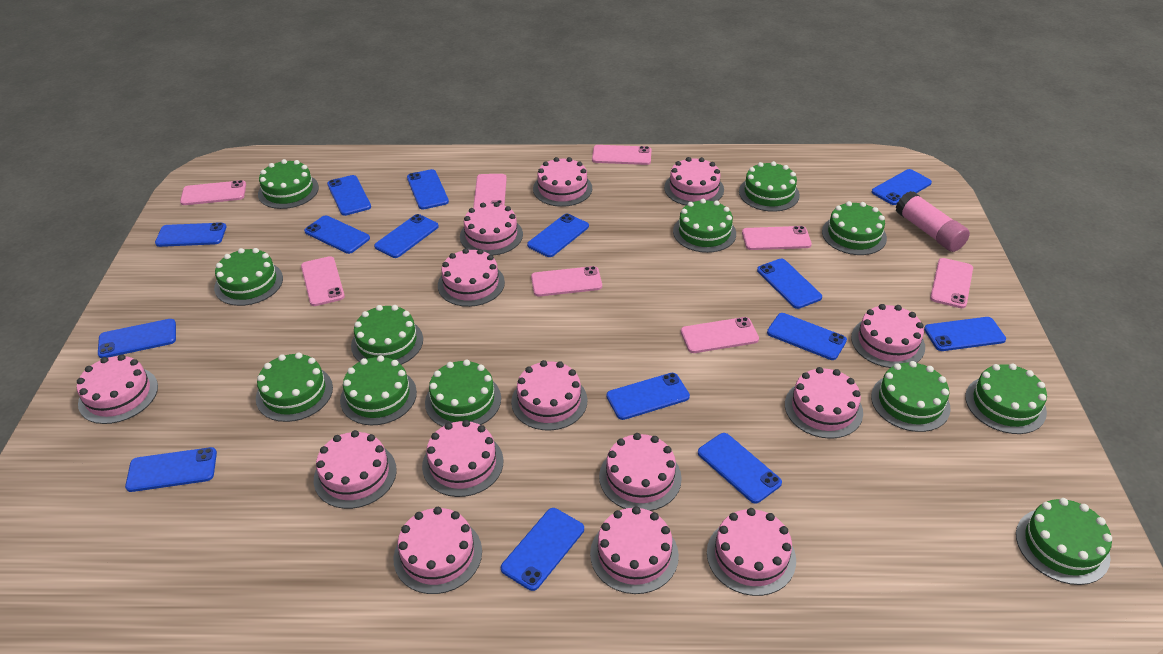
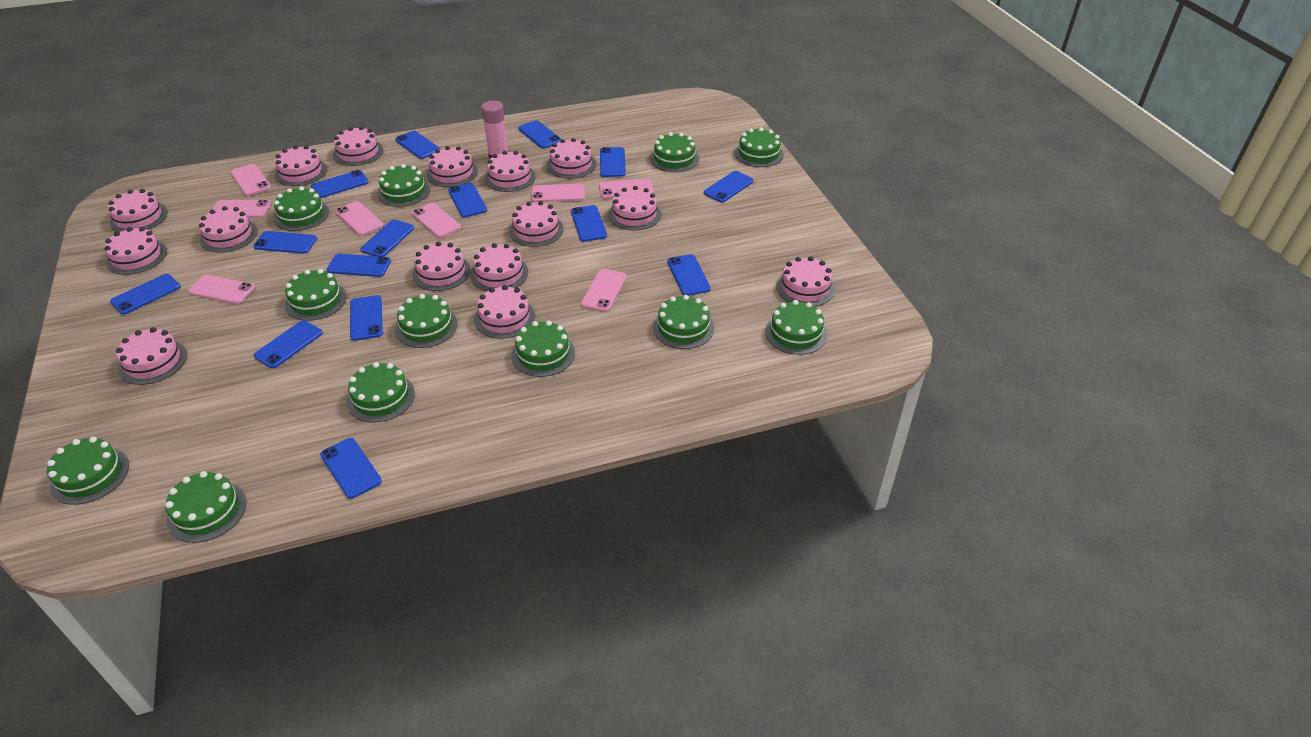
pink cake: 14 -> 15

